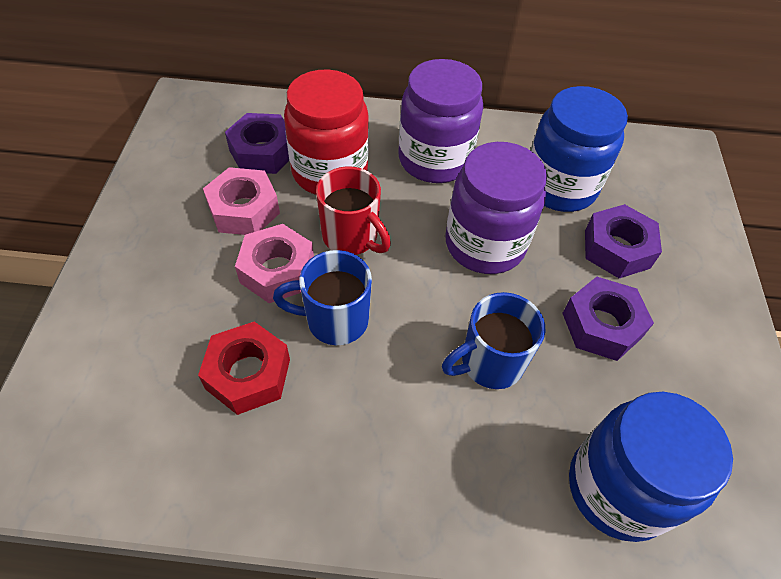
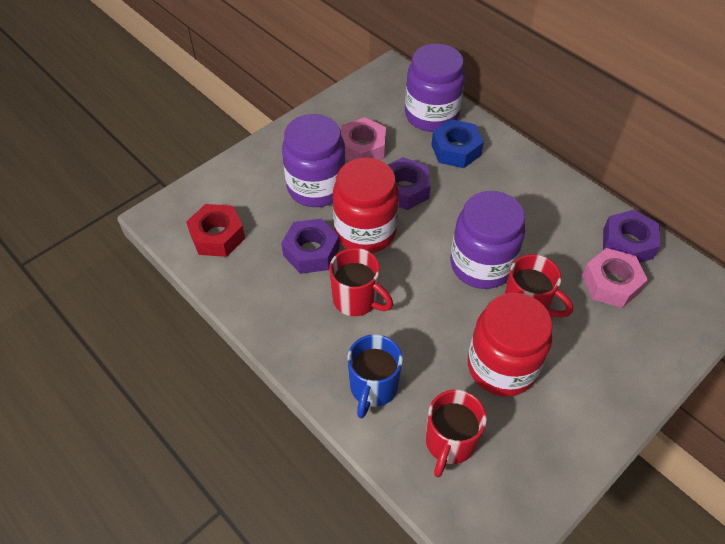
blue jar: 2 -> 0
blue mug: 2 -> 1
blue nut: 0 -> 1
purple jar: 2 -> 3
red jar: 1 -> 2
red mug: 1 -> 3

